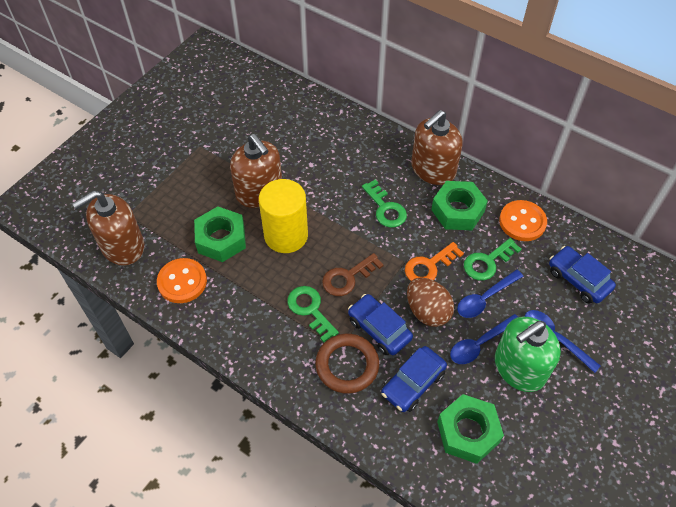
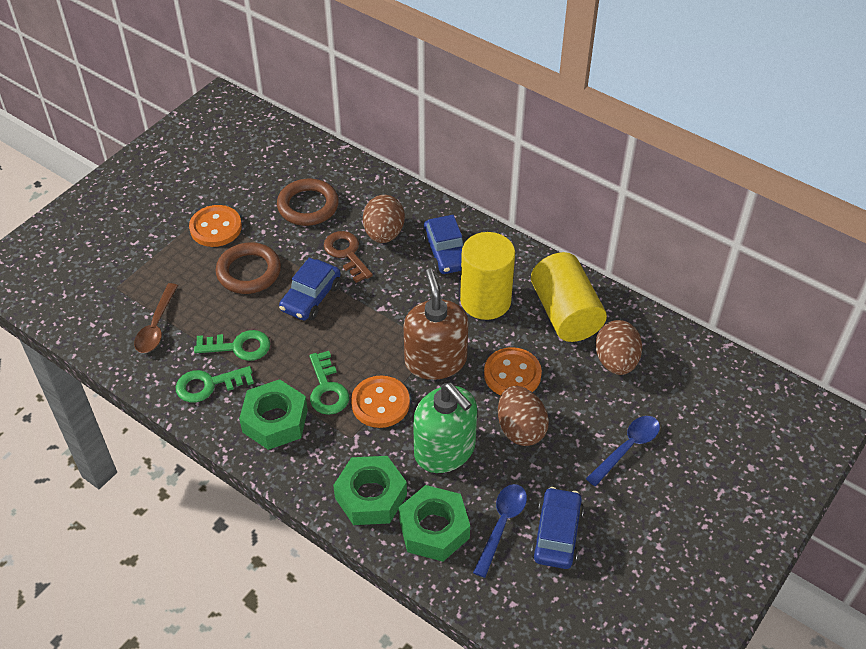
blue spoon: 3 -> 2
brown egg: 1 -> 3
brown ring: 1 -> 2
brown soap dispenser: 3 -> 1
brown spoon: 0 -> 1
orange button: 2 -> 3
orange key: 1 -> 0
yellow cylinder: 1 -> 2

